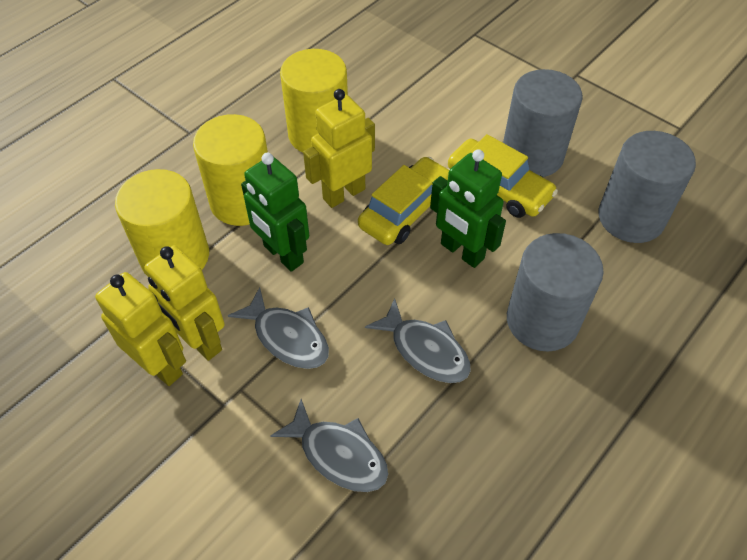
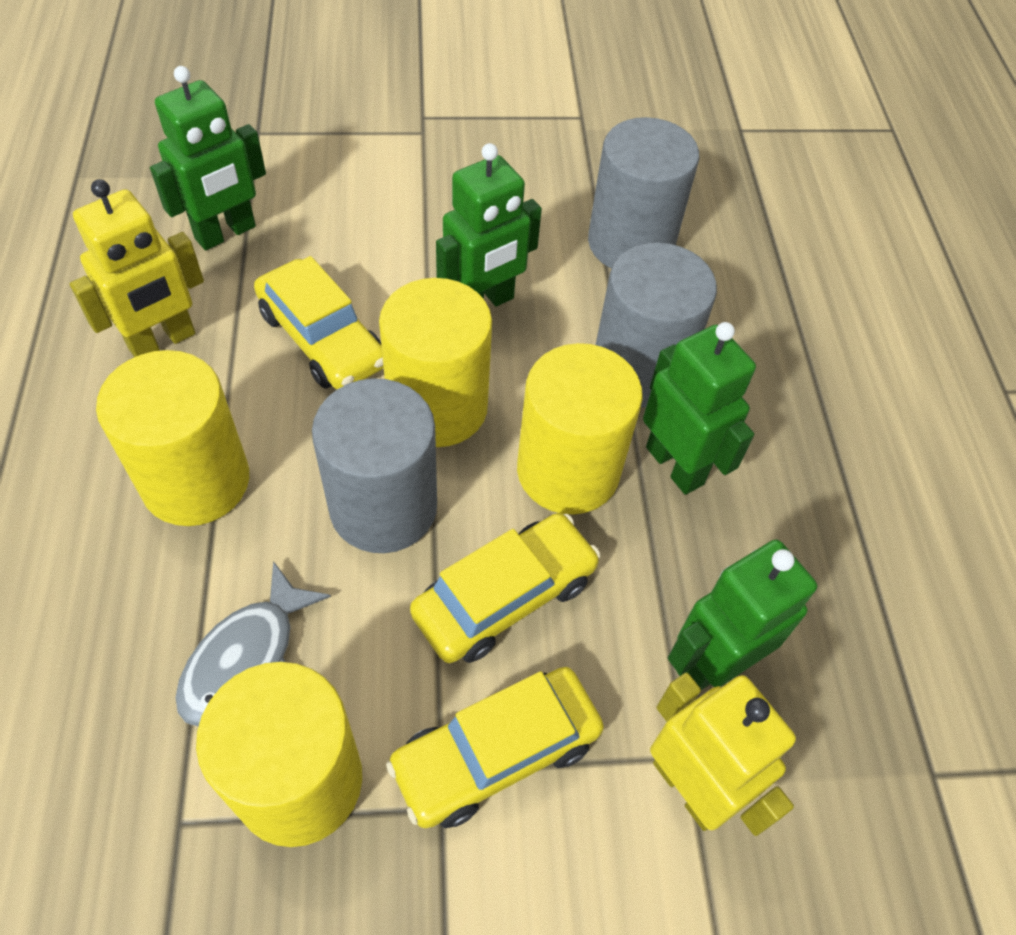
green robot: 2 -> 4
grey fish: 3 -> 1
yellow car: 2 -> 3
yellow cylinder: 3 -> 4
yellow robot: 3 -> 2

